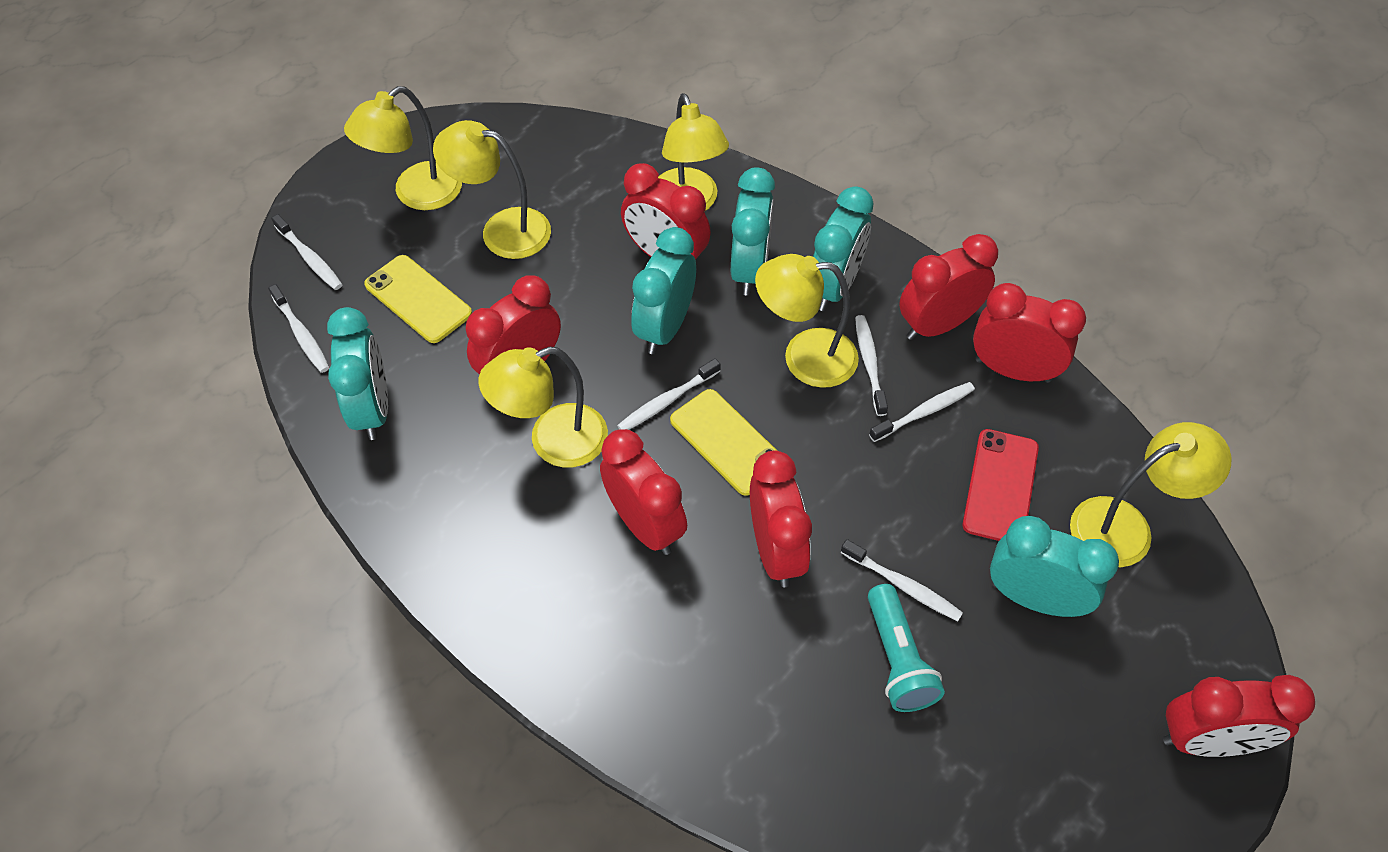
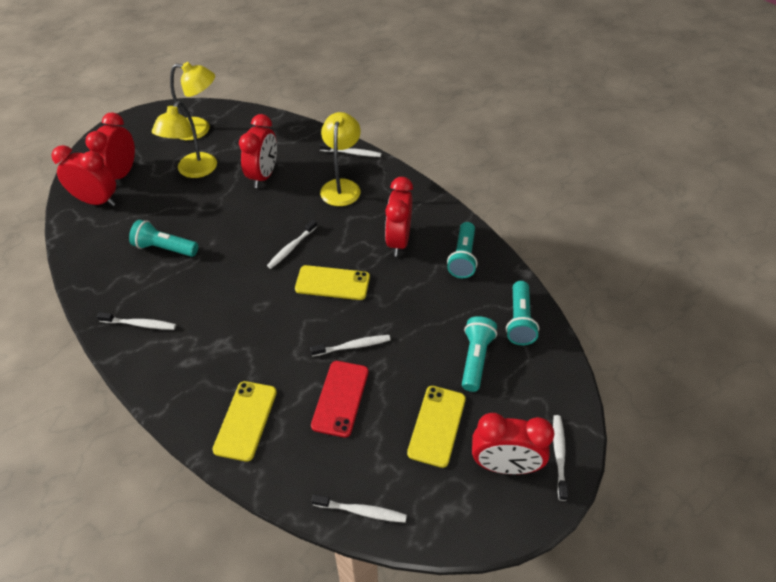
red clock: 7 -> 5
turquoise clock: 5 -> 0
turquoise flashlight: 1 -> 4
yellow lamp: 6 -> 3
yellow phone: 2 -> 3

